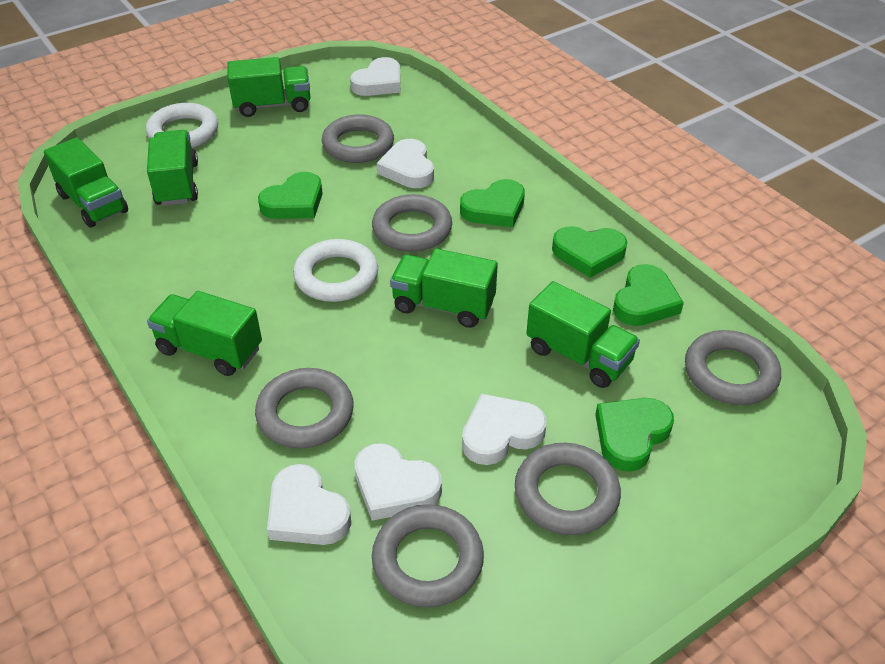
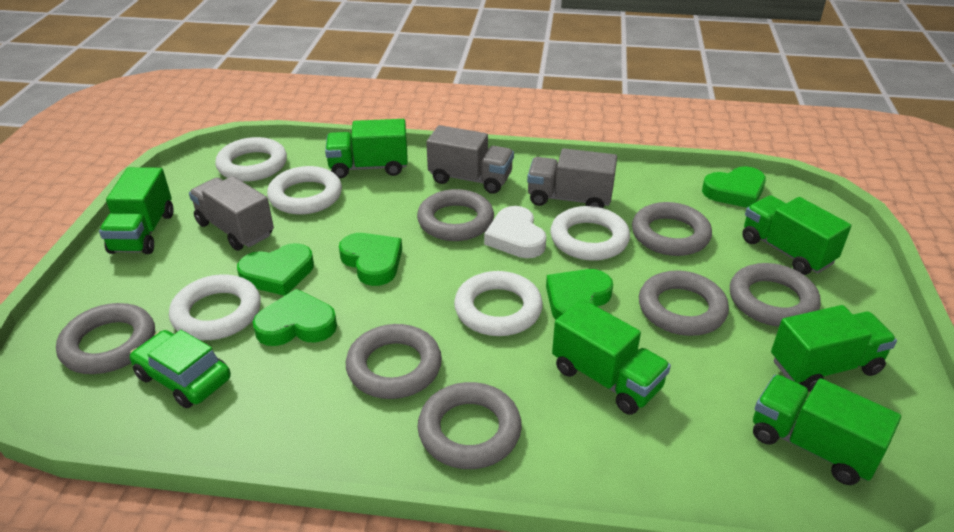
green car: 0 -> 1
grey ring: 6 -> 7
grey truck: 0 -> 3
white heart: 5 -> 1
white ring: 2 -> 5

